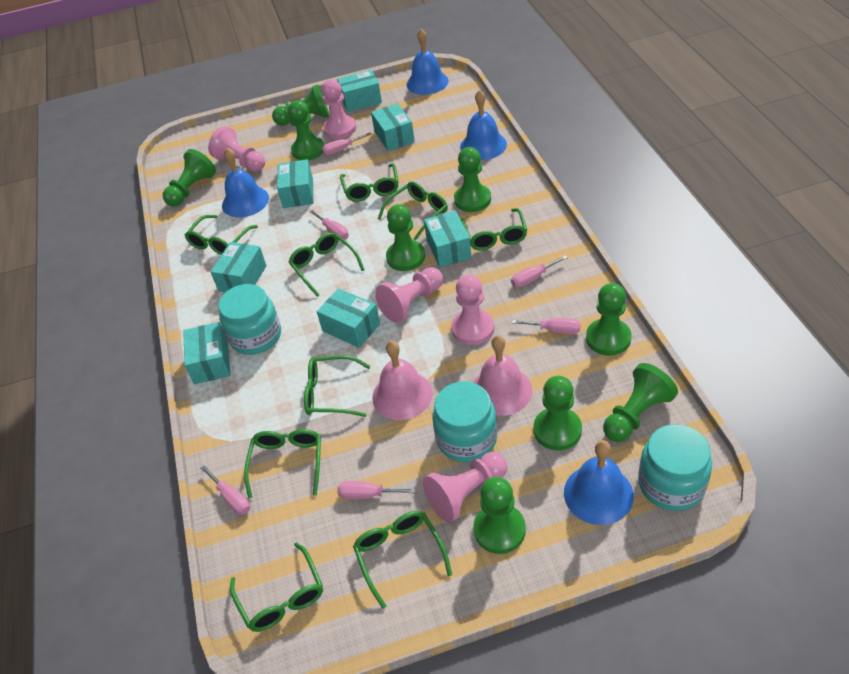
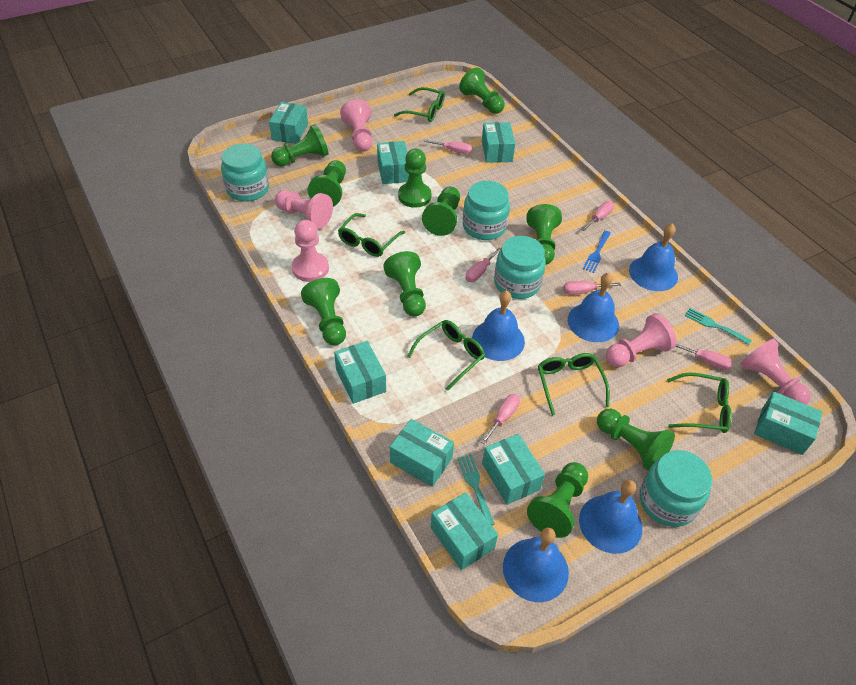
blue bell: 4 -> 5
blue fork: 0 -> 1
green glasses: 9 -> 5
green pawn: 9 -> 10
pink bell: 2 -> 0
turquoise box: 7 -> 8
turquoise fork: 0 -> 2
turquoise jar: 3 -> 4

